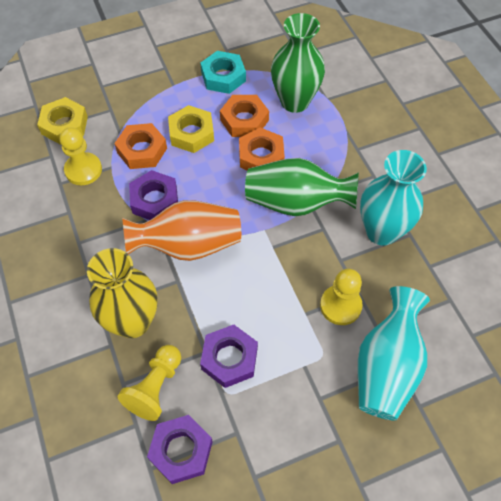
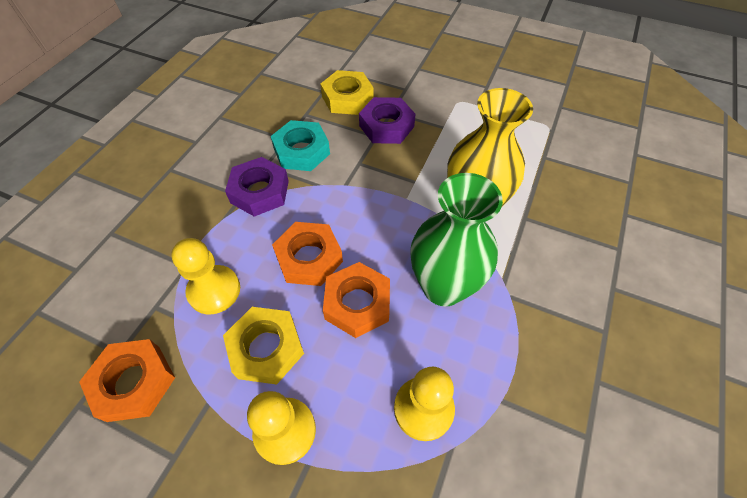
green vase: 2 -> 1
orange vase: 1 -> 0
purple nut: 3 -> 2
turquoise vase: 2 -> 0

